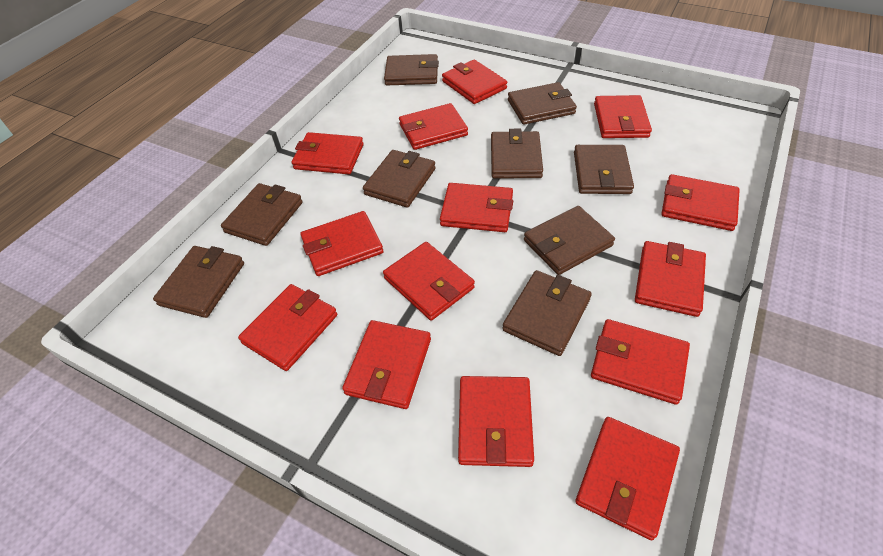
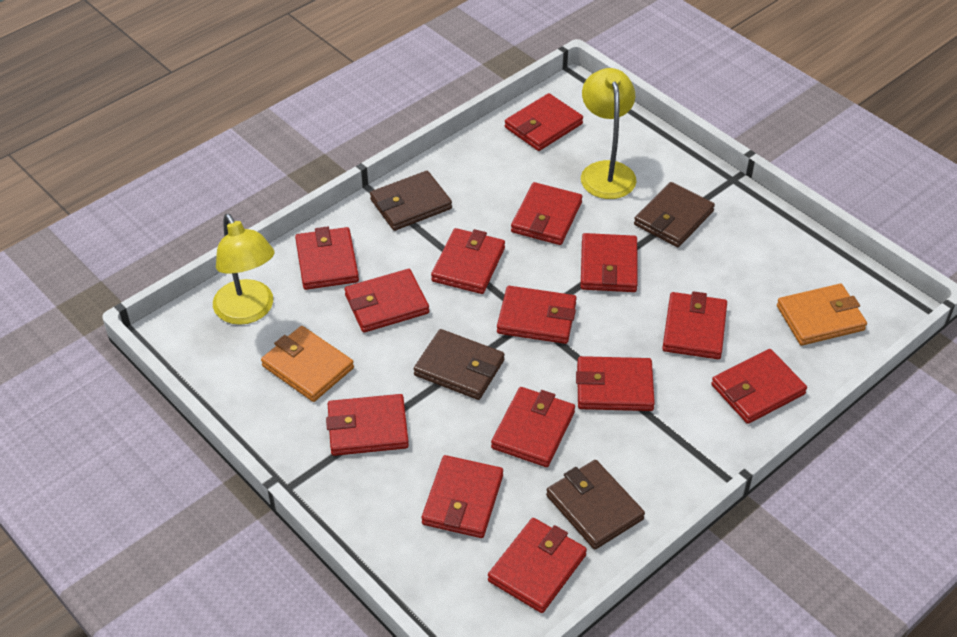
brown wallet: 9 -> 4
orange wallet: 0 -> 2
yellow lamp: 0 -> 2

